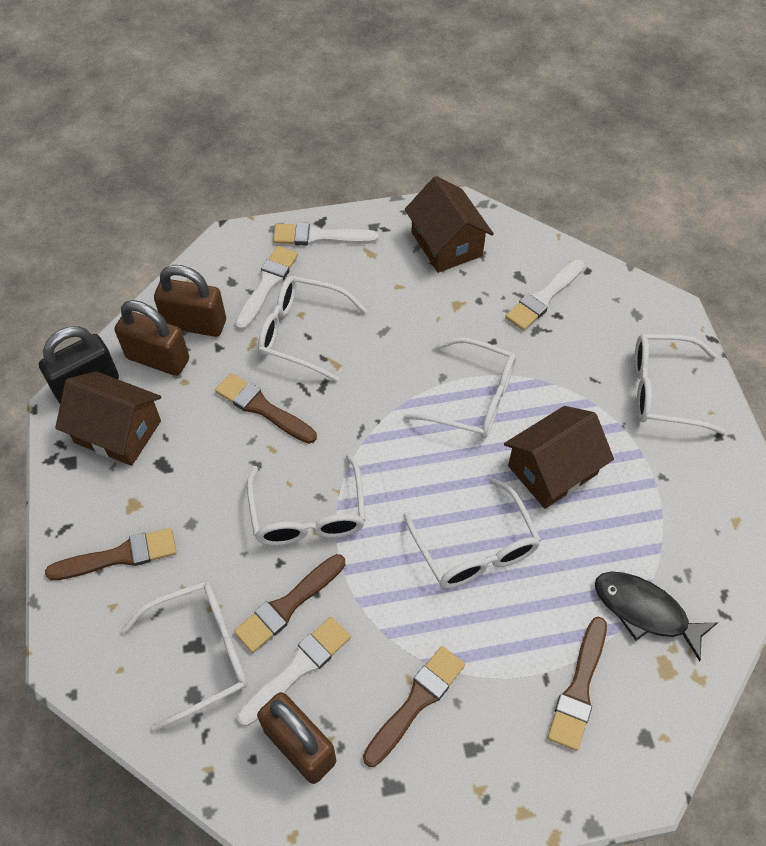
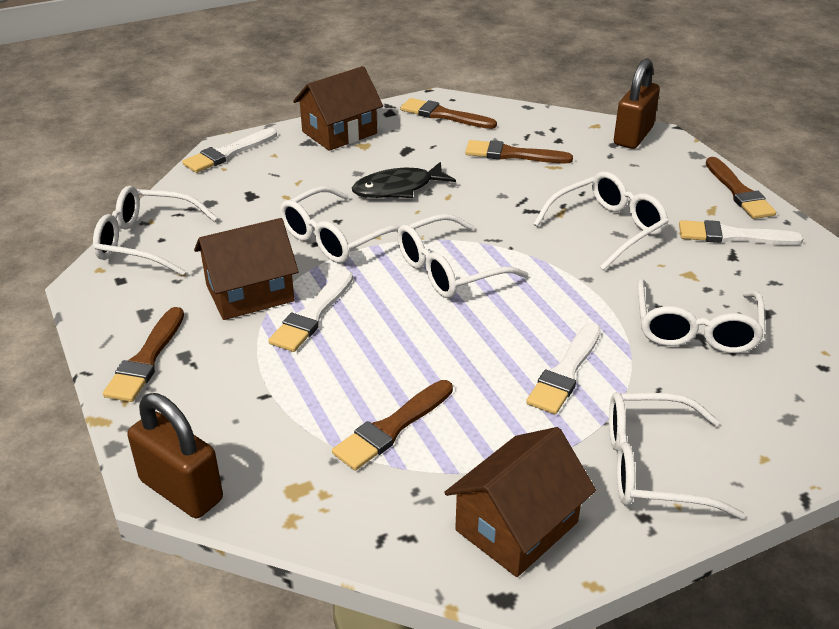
black padlock: 1 -> 0
brown padlock: 3 -> 2

